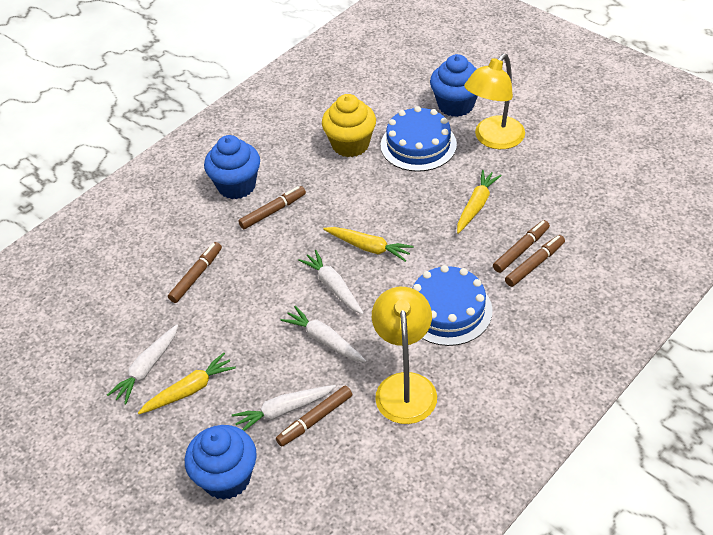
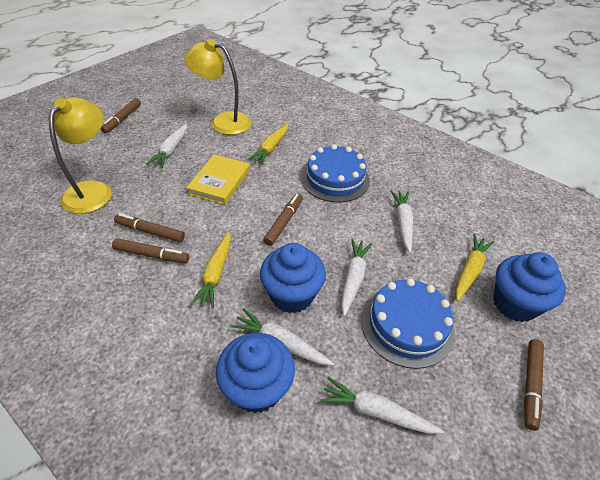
white carrot: 4 -> 5
yellow book: 0 -> 1
yellow cupcake: 1 -> 0

